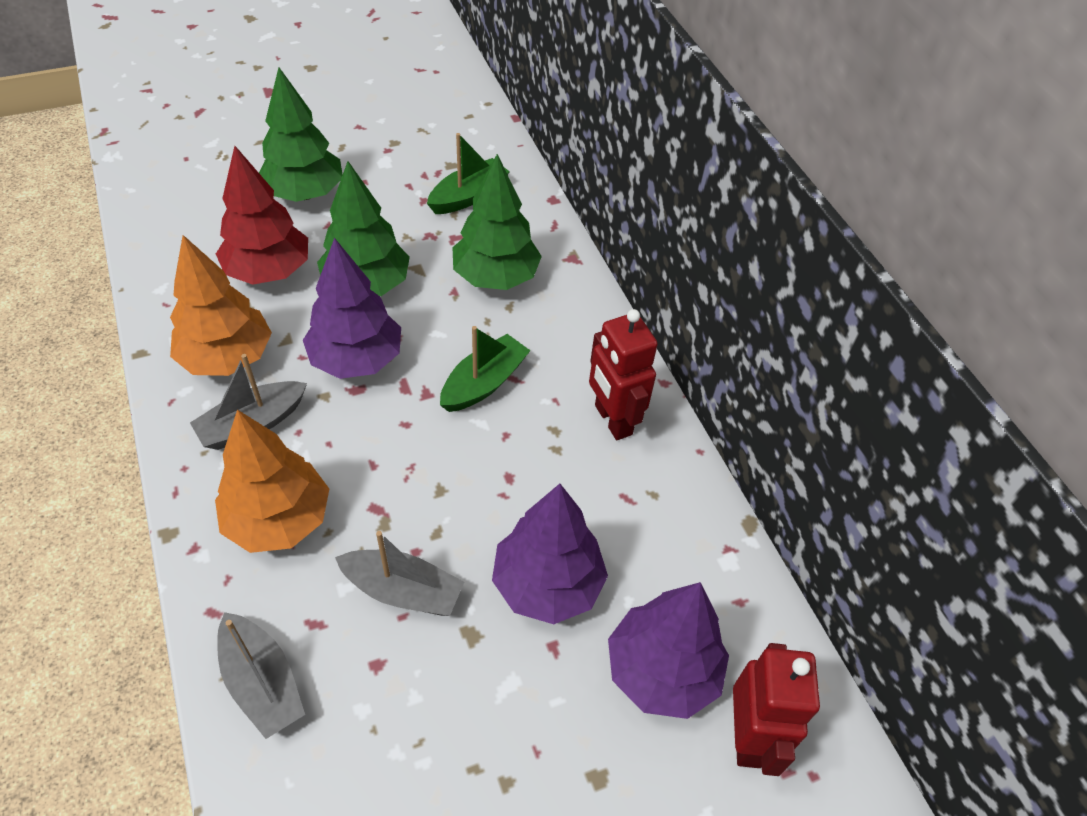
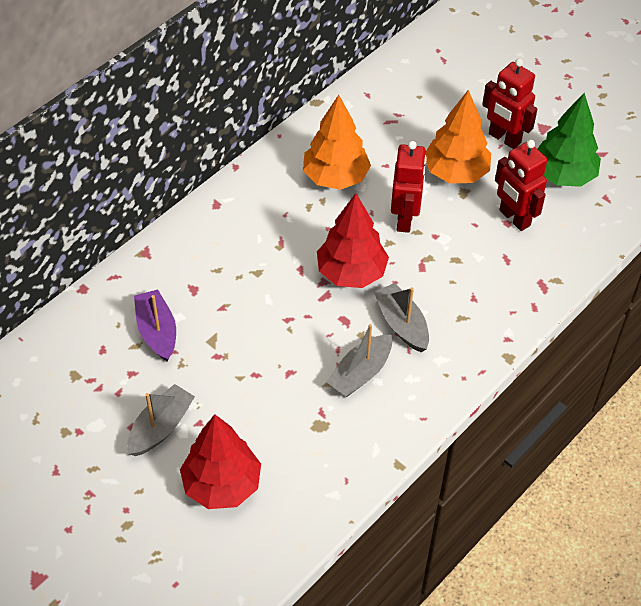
green boat: 2 -> 0
green tree: 3 -> 1
purple boat: 0 -> 1
purple tree: 3 -> 0
red robot: 2 -> 3
red tree: 1 -> 2

